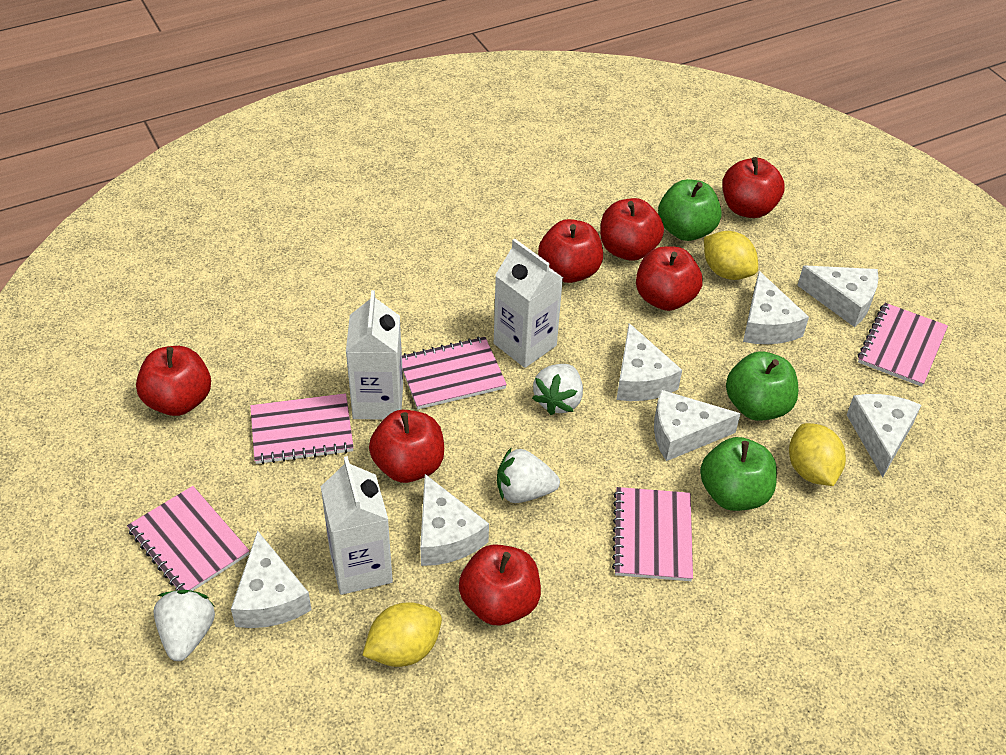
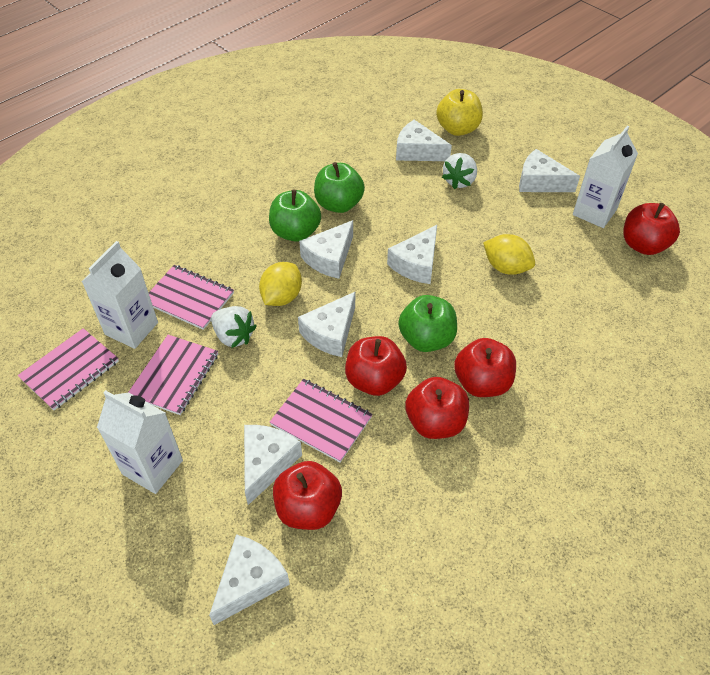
pink notebook: 5 -> 4
red apple: 7 -> 5
white strawberry: 3 -> 2
yellow apple: 0 -> 1
yellow lemon: 3 -> 2

